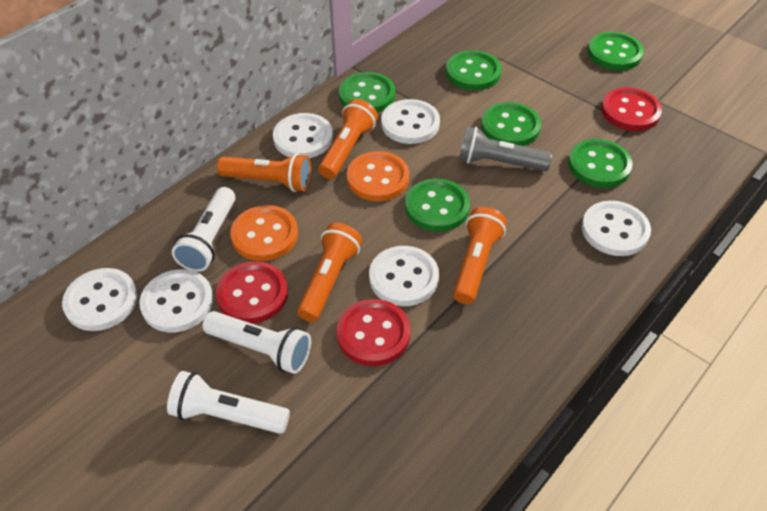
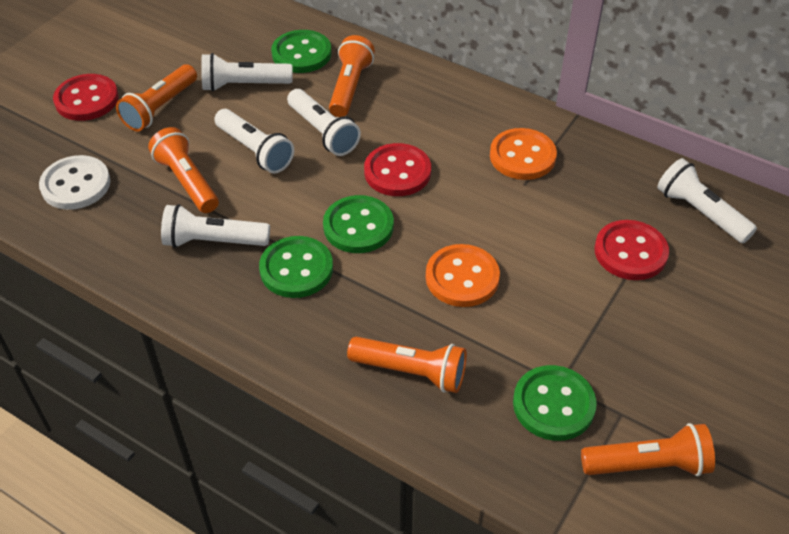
green button: 6 -> 4
grey flashlight: 1 -> 0
orange flashlight: 4 -> 5
white button: 6 -> 1
white flashlight: 3 -> 5

